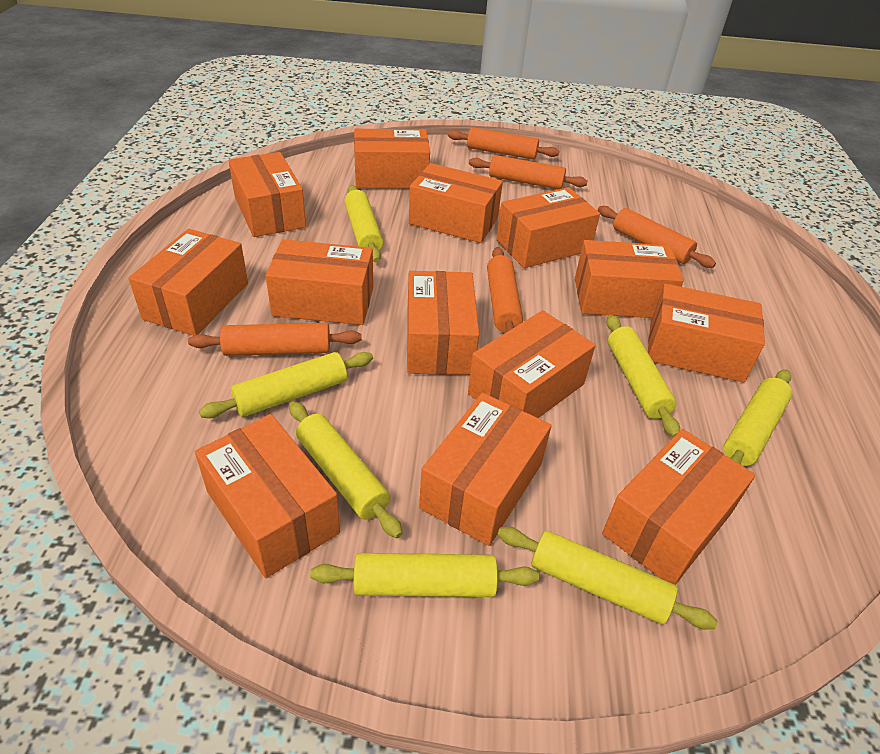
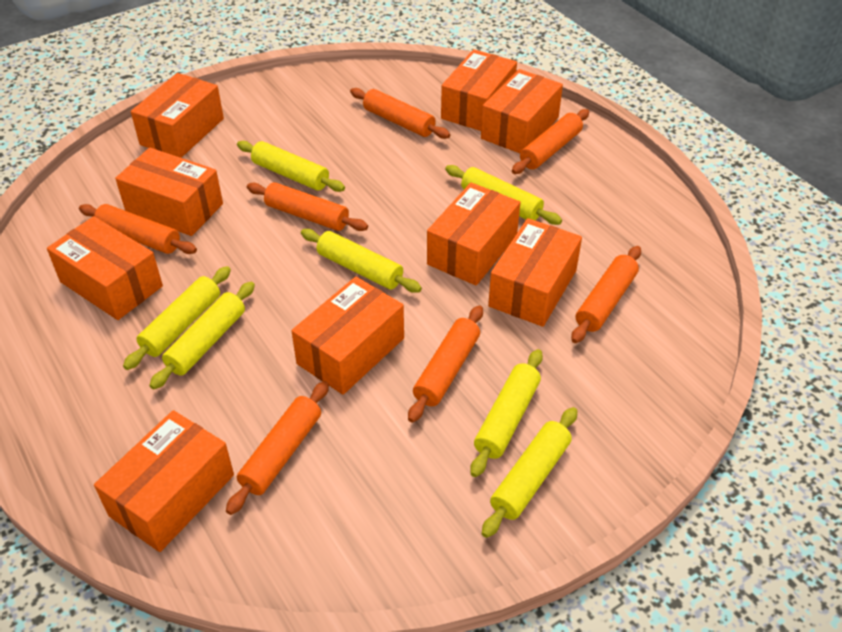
orange box: 13 -> 9
orange rolling pin: 5 -> 7

